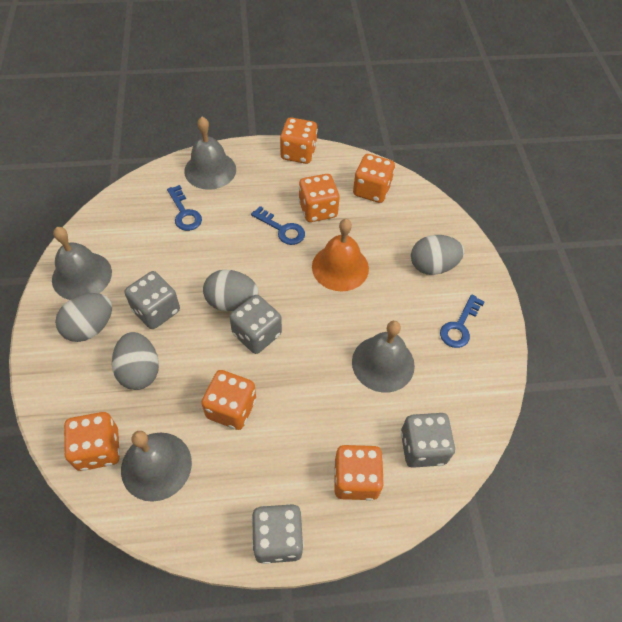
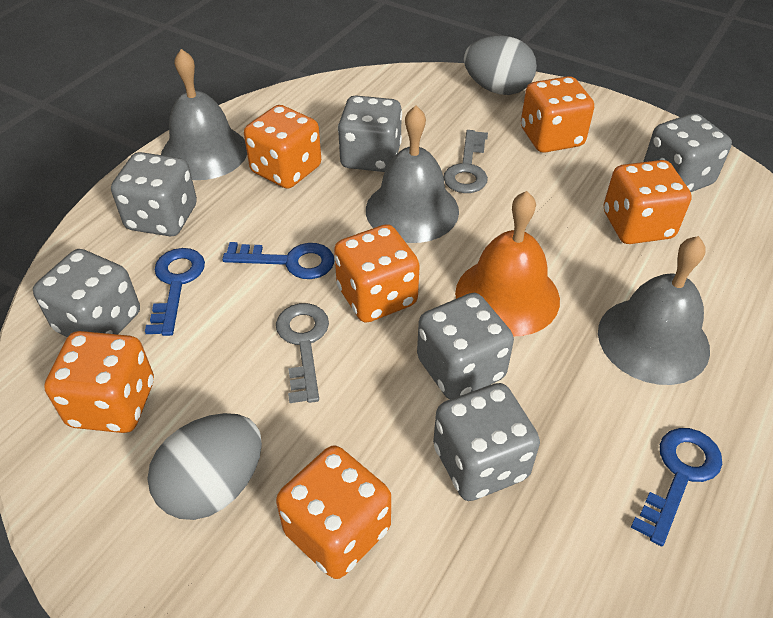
grey bell: 4 -> 3
grey dice: 4 -> 6
grey egg: 4 -> 2
grey key: 0 -> 2

